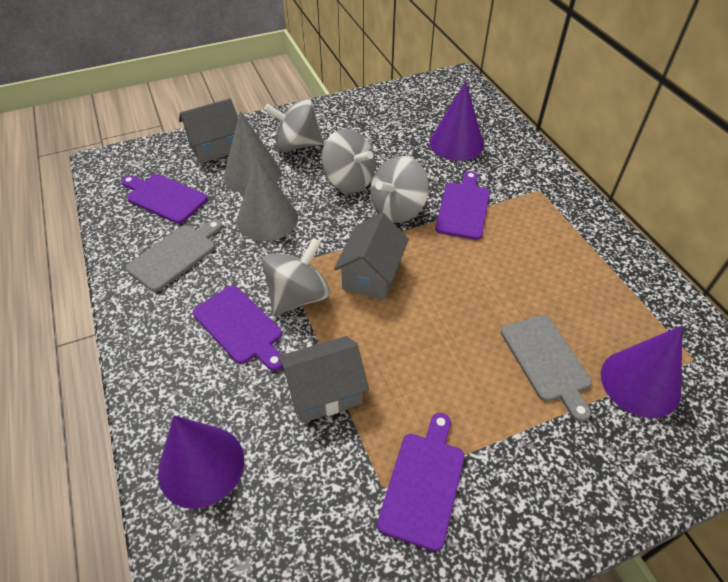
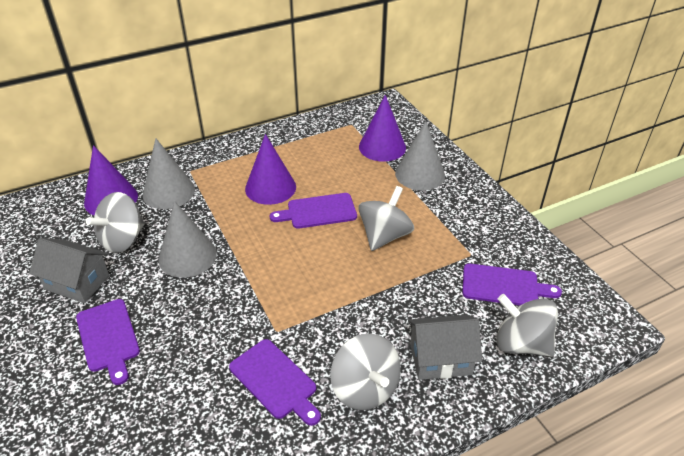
grey cone: 2 -> 3
grey cutting board: 2 -> 0
grey house: 3 -> 2

